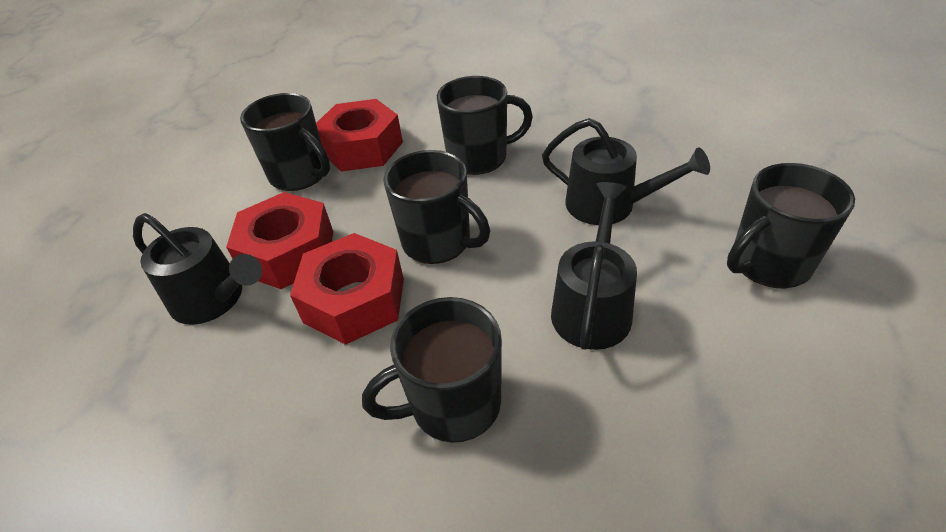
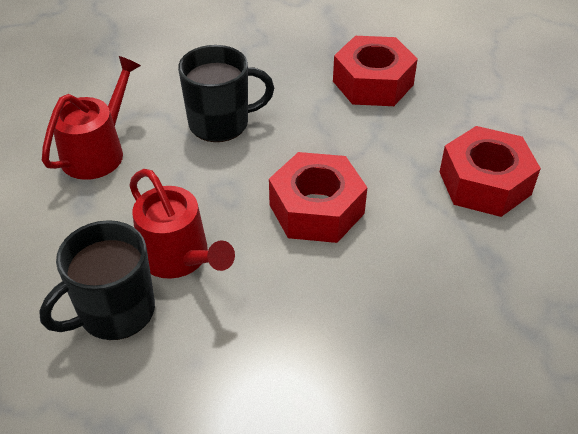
black mug: 5 -> 2
black watering can: 3 -> 0
red watering can: 0 -> 2

